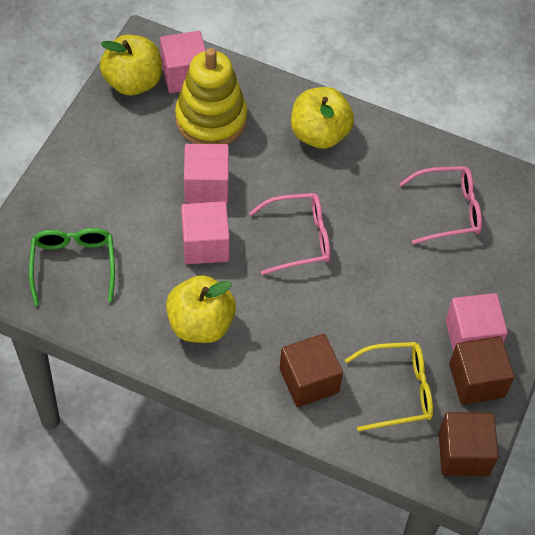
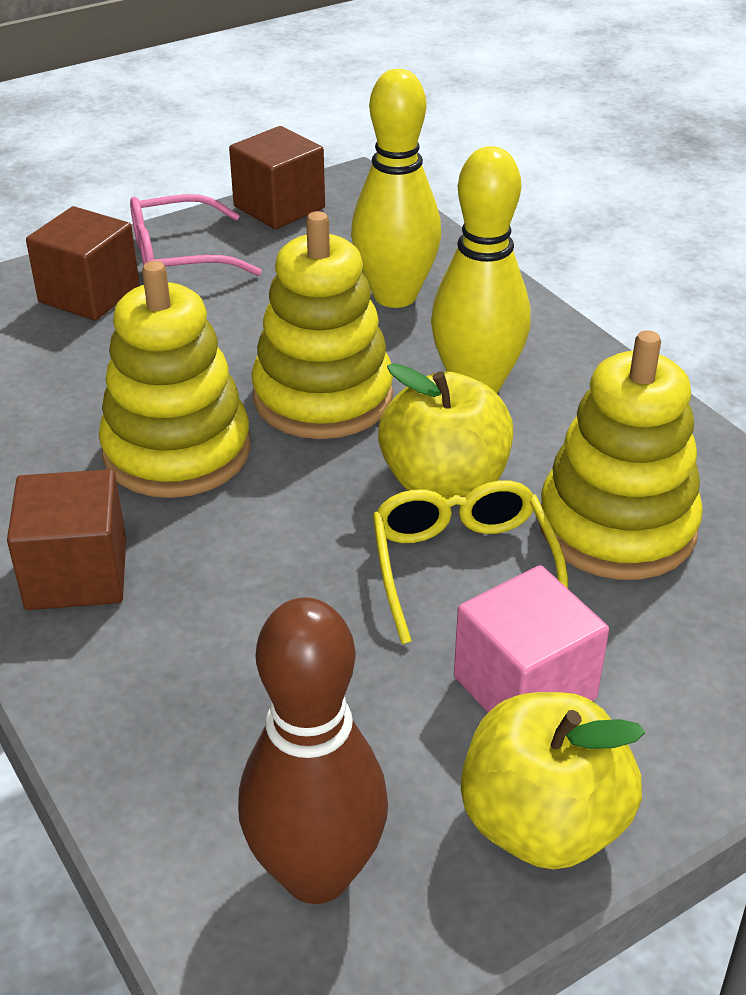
brown bowling pin: 0 -> 1
green glasses: 1 -> 0
pink cube: 4 -> 1
pink glasses: 2 -> 1
yellow apple: 3 -> 2
yellow bowling pin: 0 -> 2
yellow stacking toy: 1 -> 3

